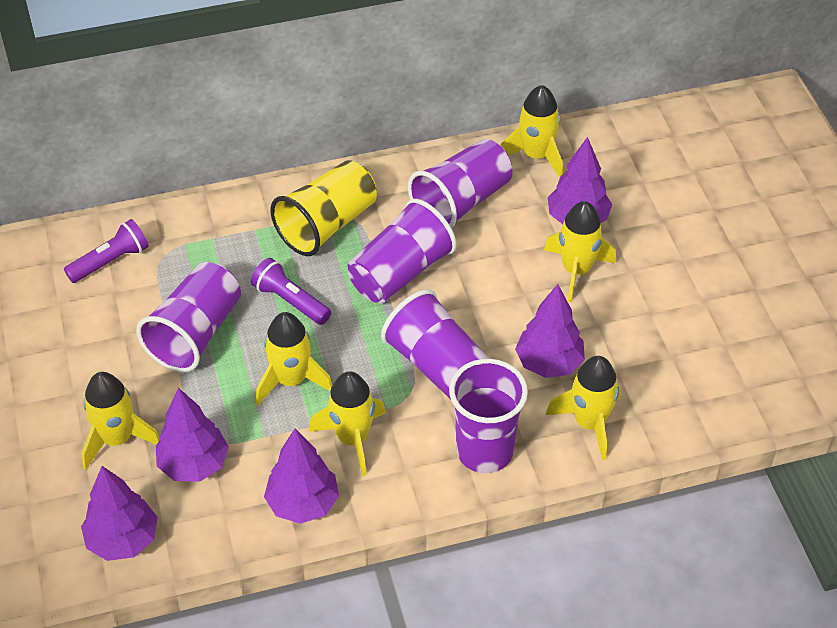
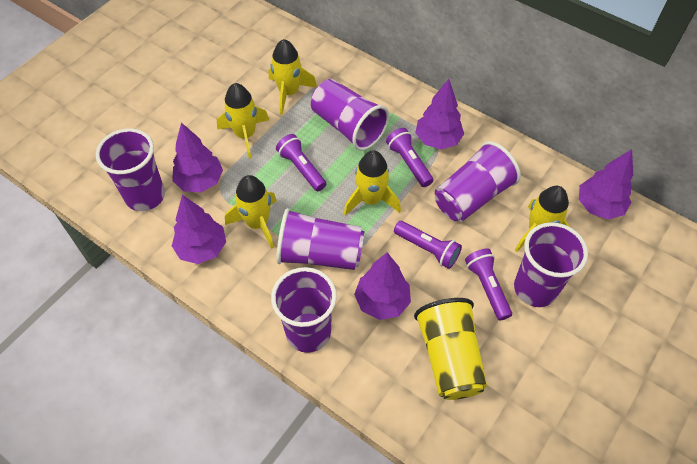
purple cup: 5 -> 6
purple flashlight: 2 -> 4
yellow rocket: 6 -> 5

